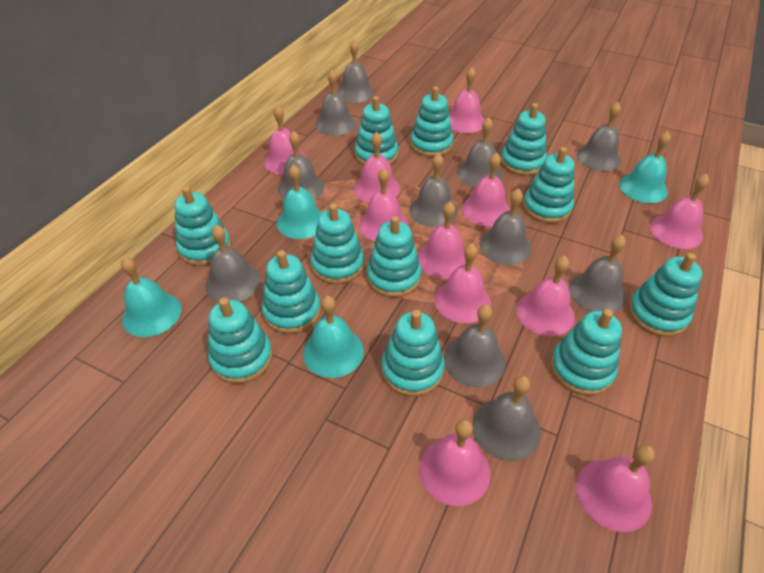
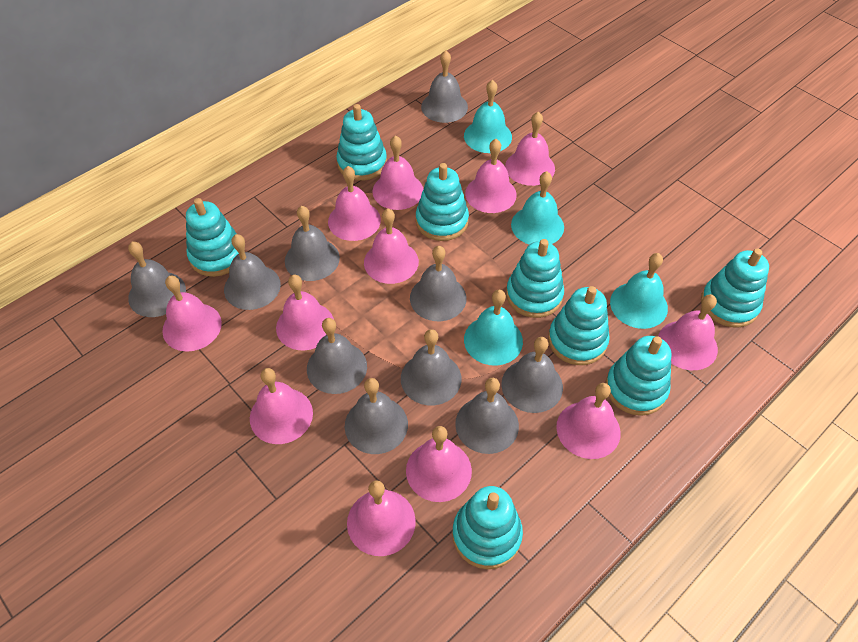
grey bell: 11 -> 10
pink bell: 11 -> 12
turquoise stacking toy: 12 -> 8

